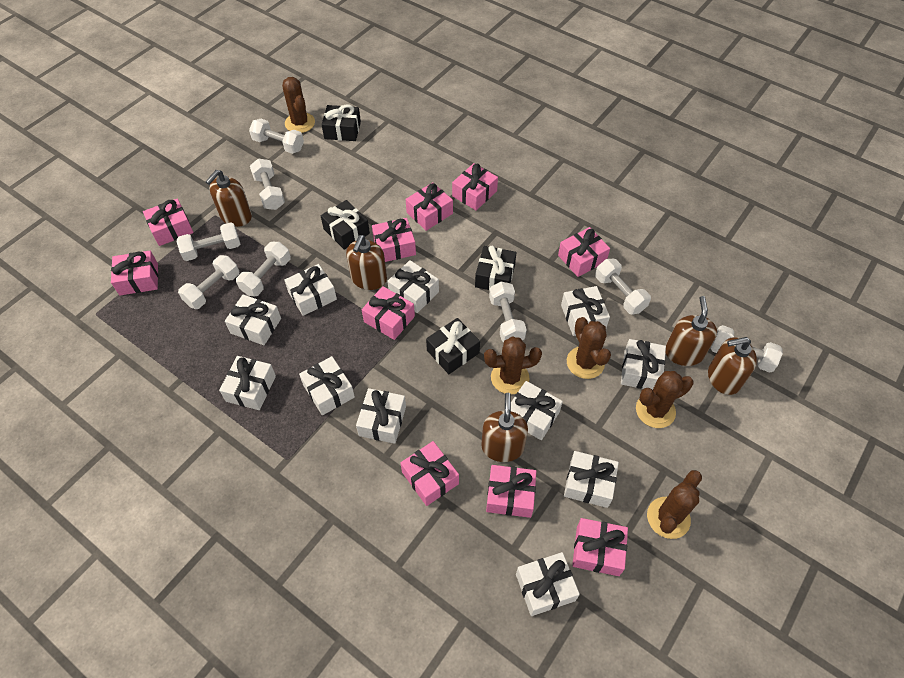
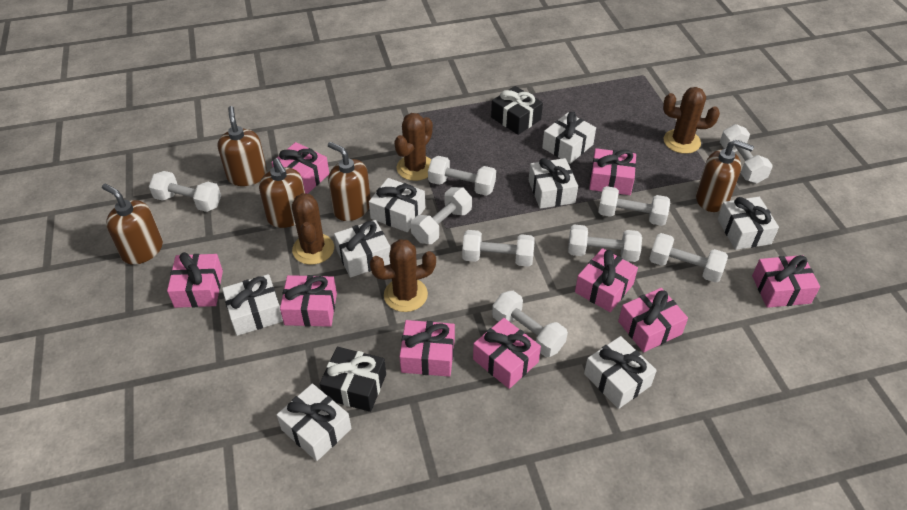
black gift: 4 -> 2
brown cactus: 5 -> 4
pink gift: 10 -> 9
white dumbbell: 8 -> 9
white gift: 11 -> 8

